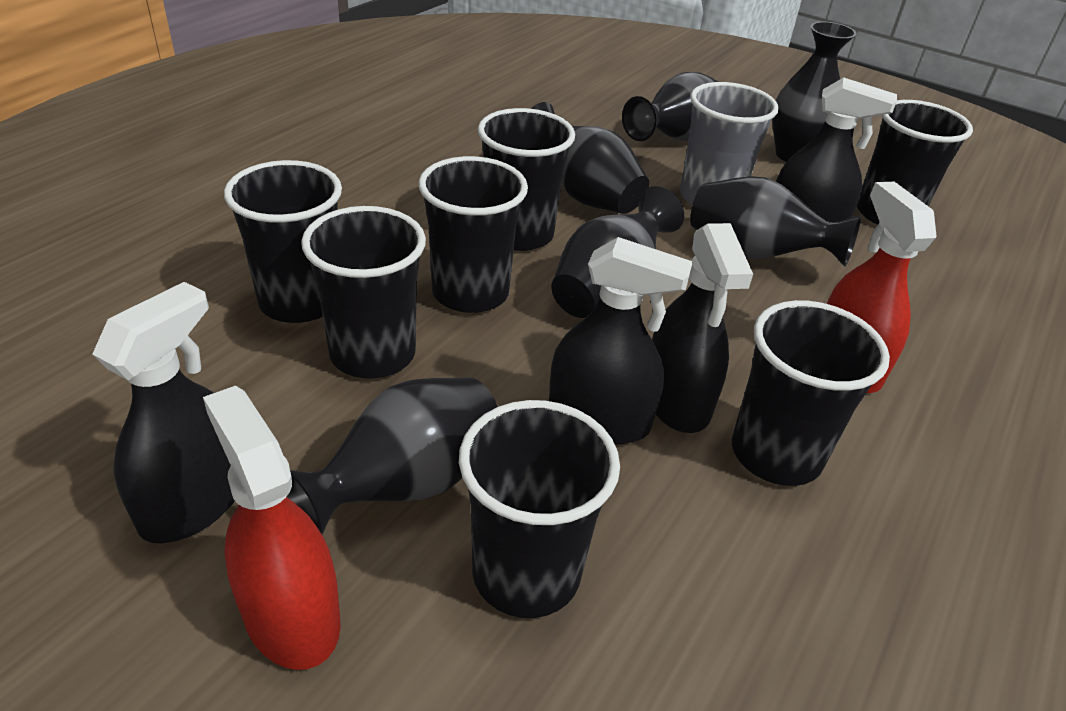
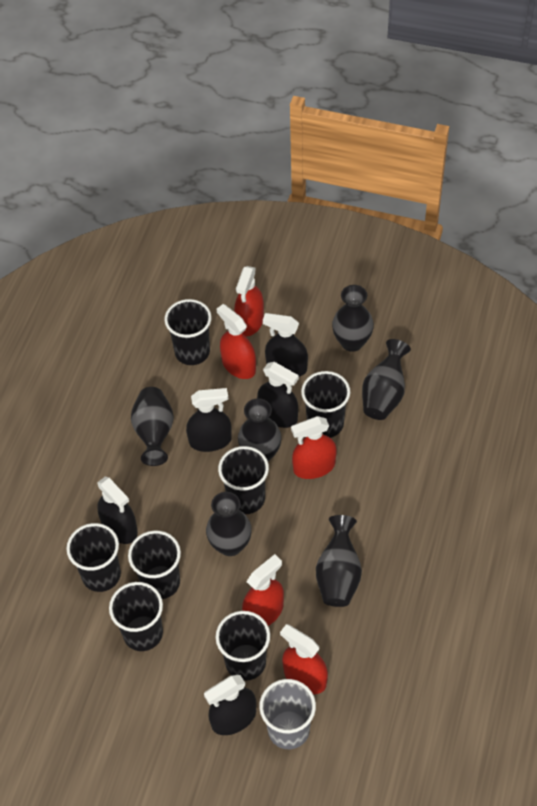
black spray bottle: 4 -> 5
red spray bottle: 2 -> 5

